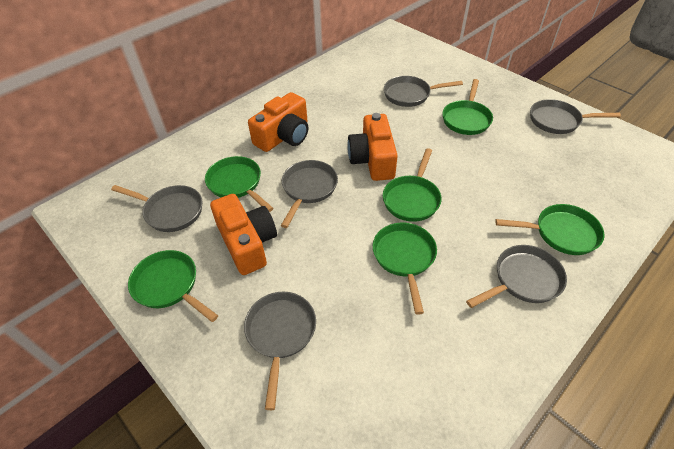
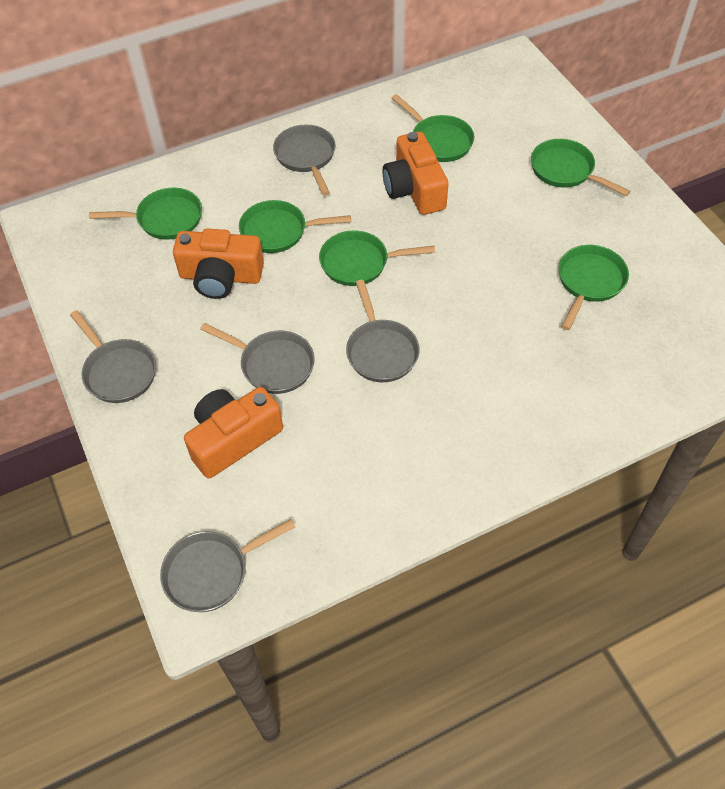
grey pan: 6 -> 5

